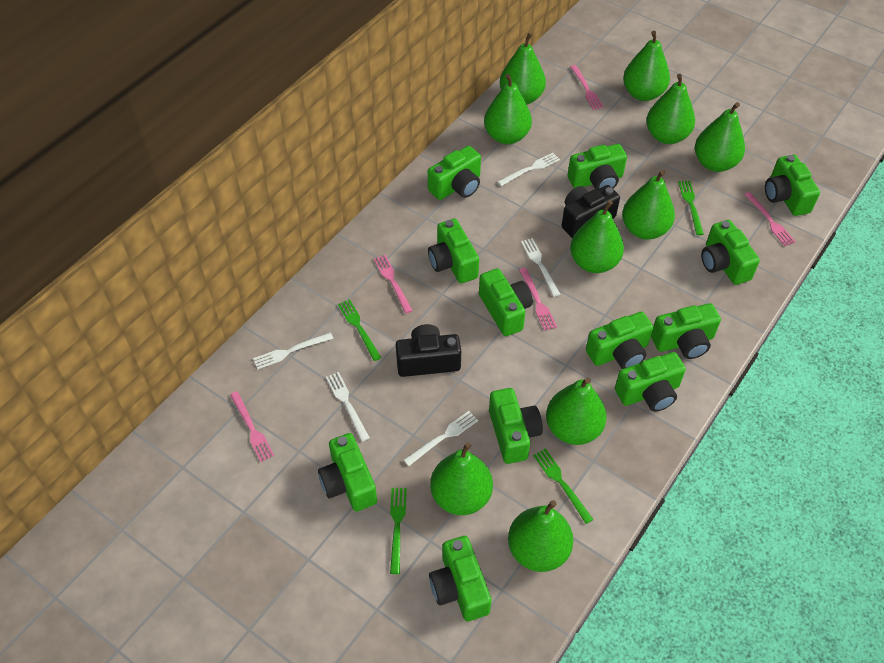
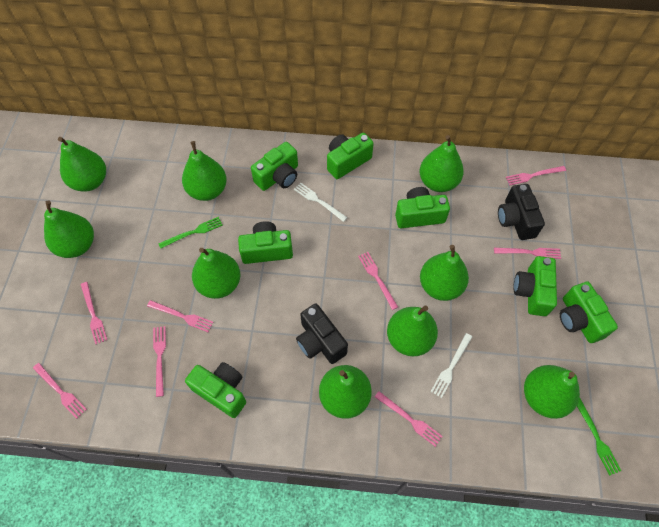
green camera: 12 -> 7
green fork: 4 -> 2
green pear: 10 -> 9
pink fork: 5 -> 8
white fork: 5 -> 2

